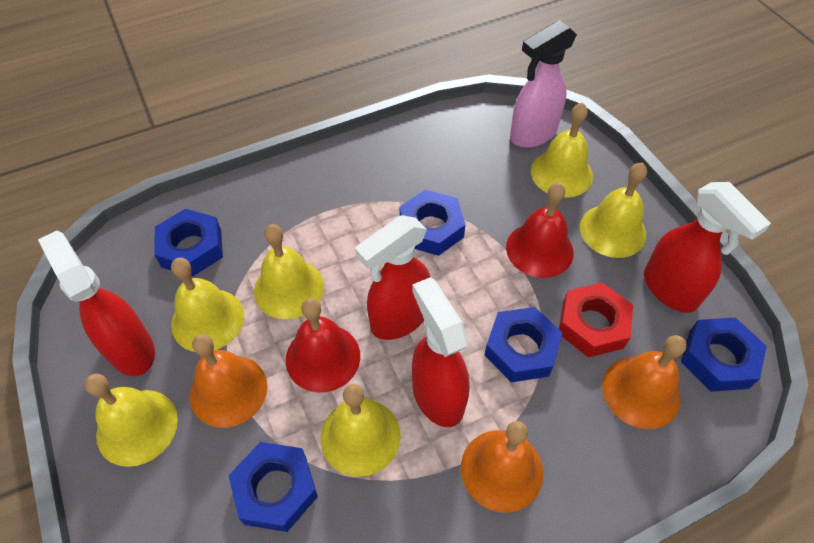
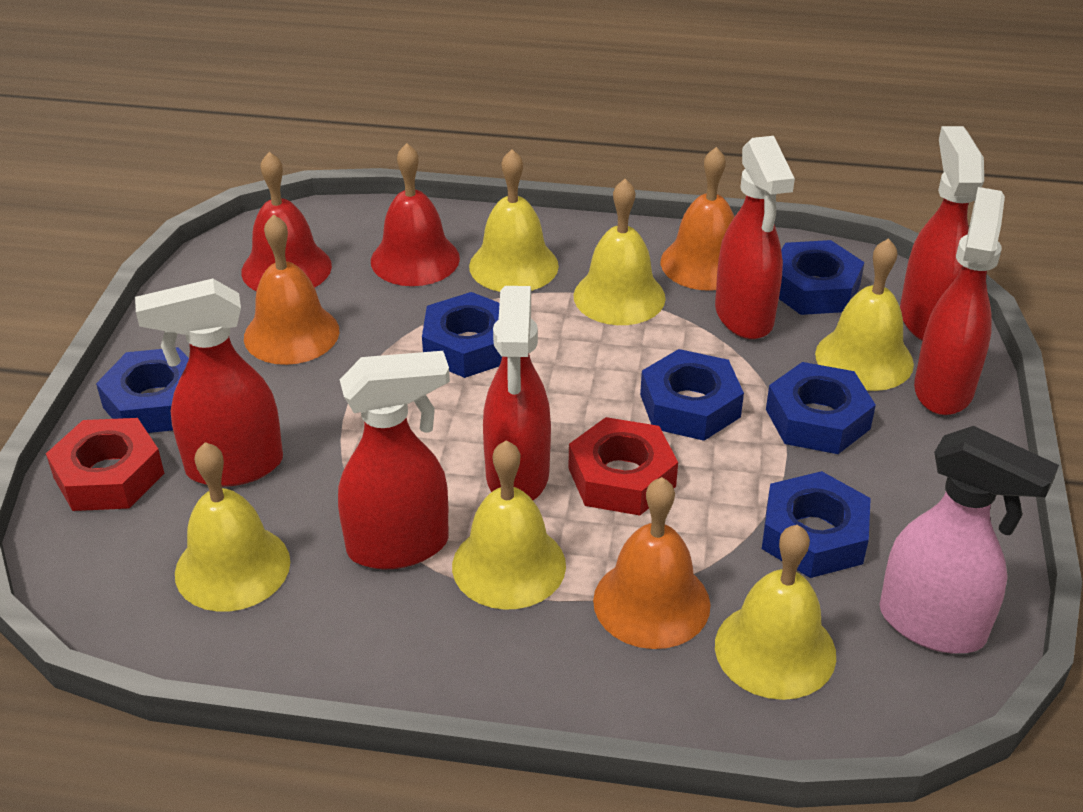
blue nut: 5 -> 6
red nut: 1 -> 2
red spray bottle: 4 -> 6

